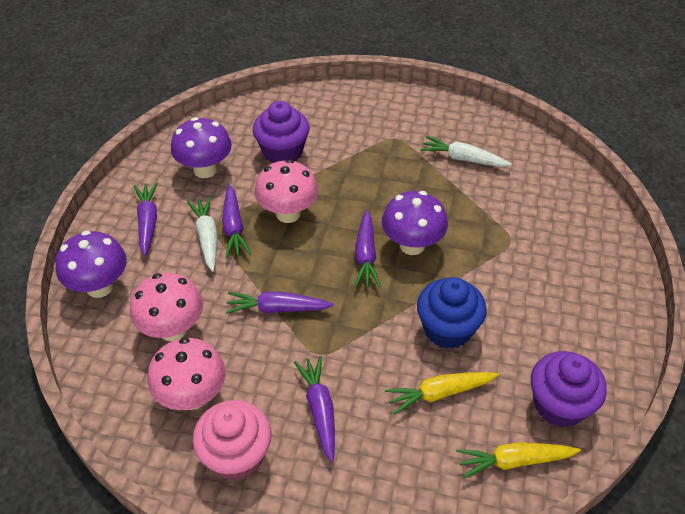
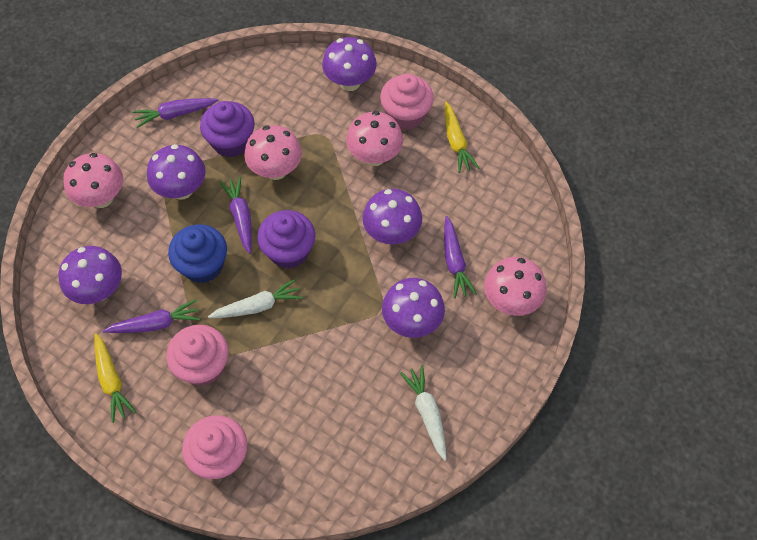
pink cupcake: 1 -> 3
pink mushroom: 3 -> 4
purple carrot: 5 -> 4
purple mushroom: 3 -> 5

